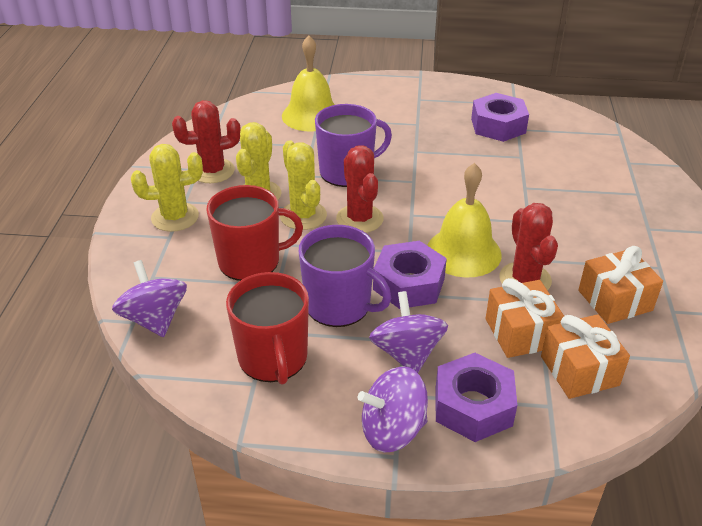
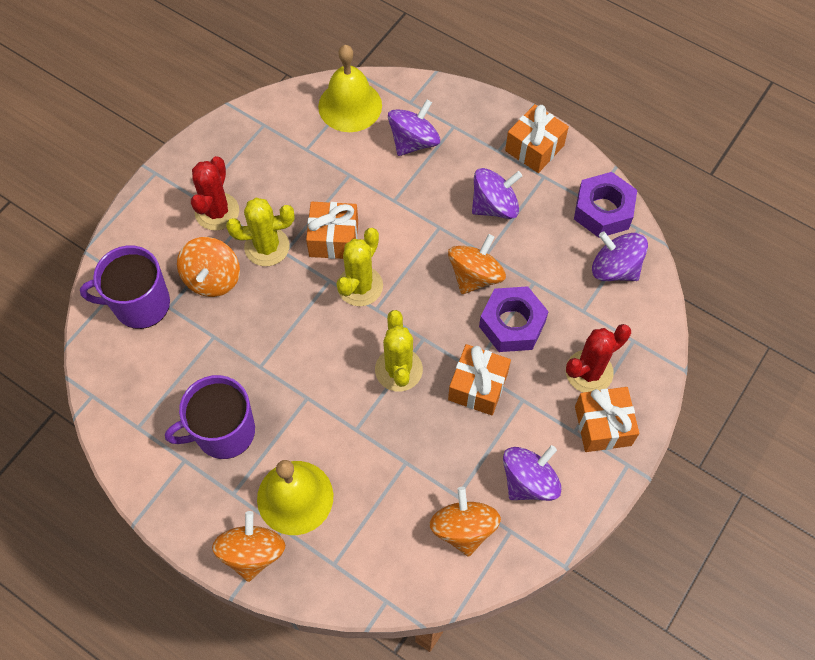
orange gift: 3 -> 4
orange spinning top: 0 -> 4
purple nut: 3 -> 2
purple spinning top: 3 -> 4
red cactus: 3 -> 2
red mug: 2 -> 0

